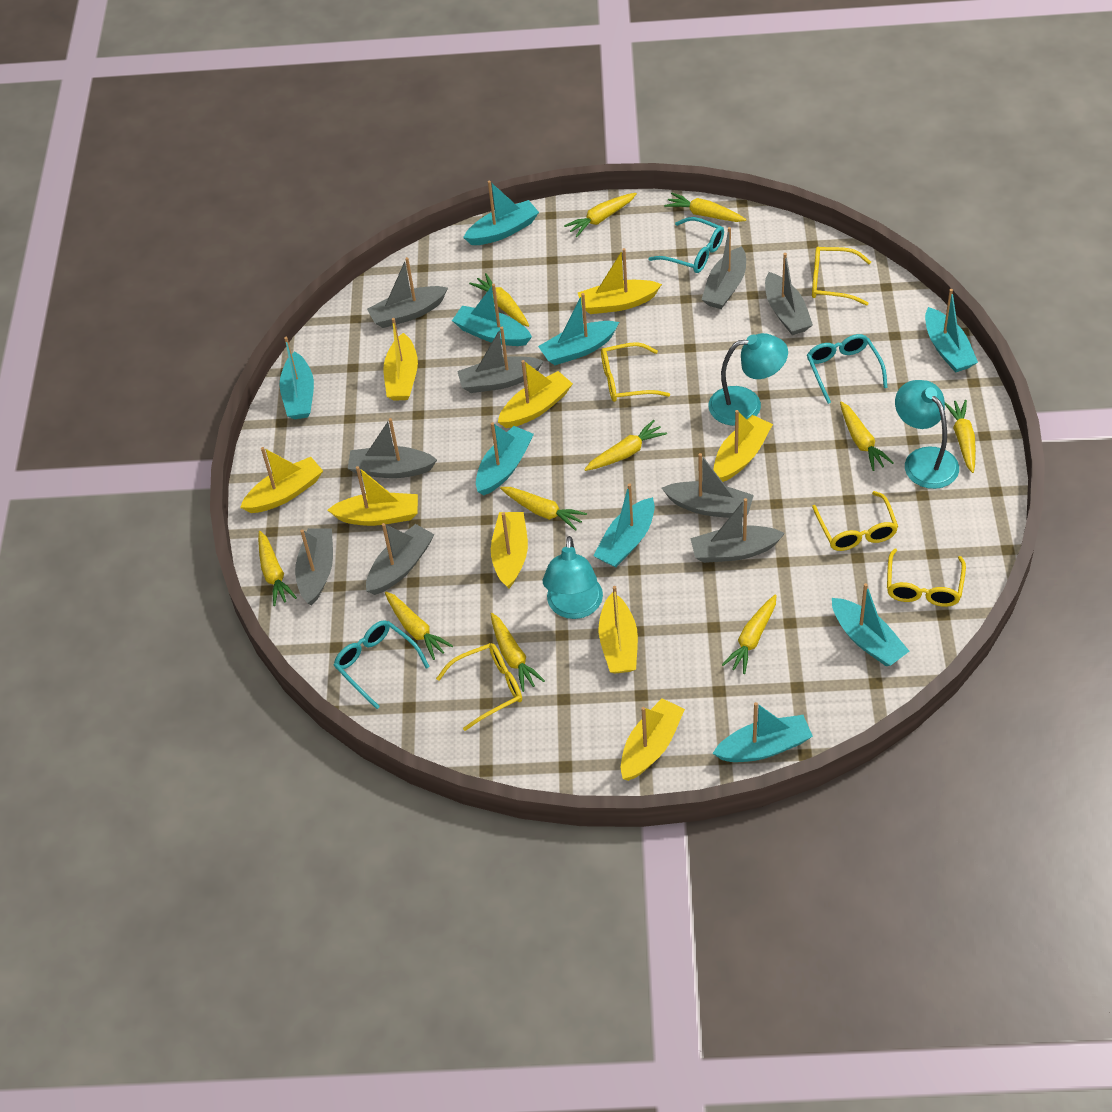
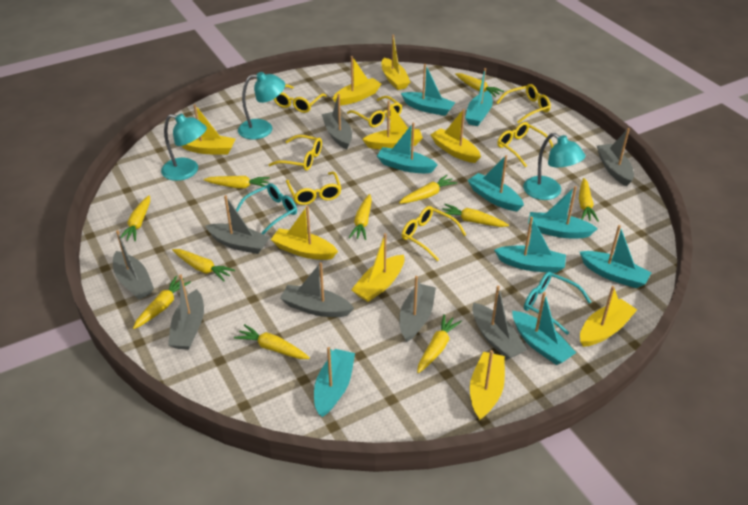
grey boat: 9 -> 8
turquoise glasses: 3 -> 2
yellow glasses: 5 -> 7

